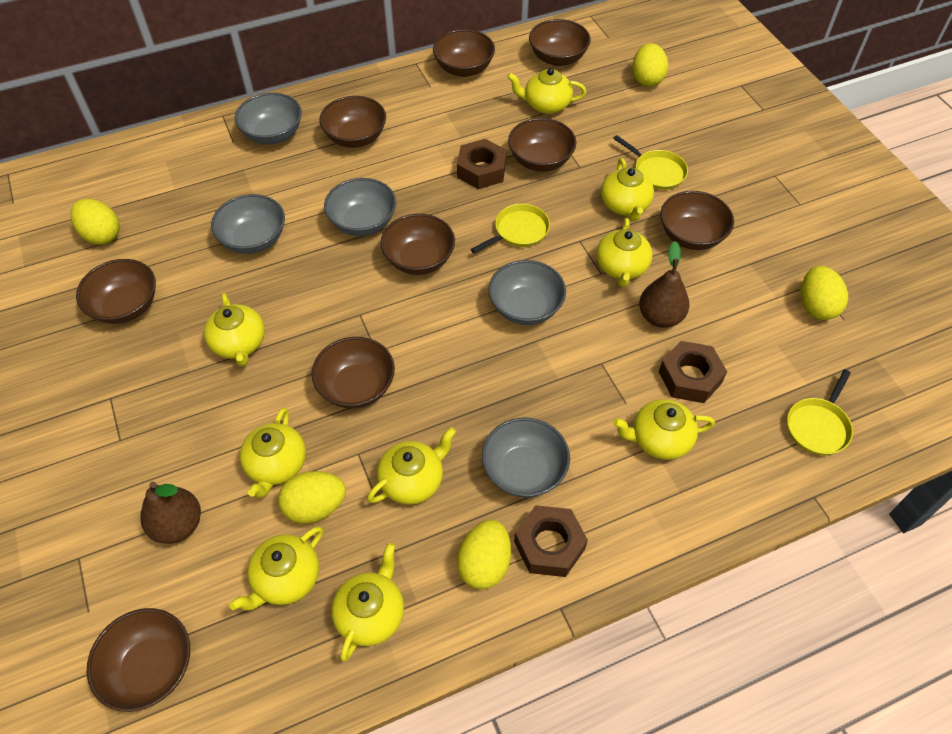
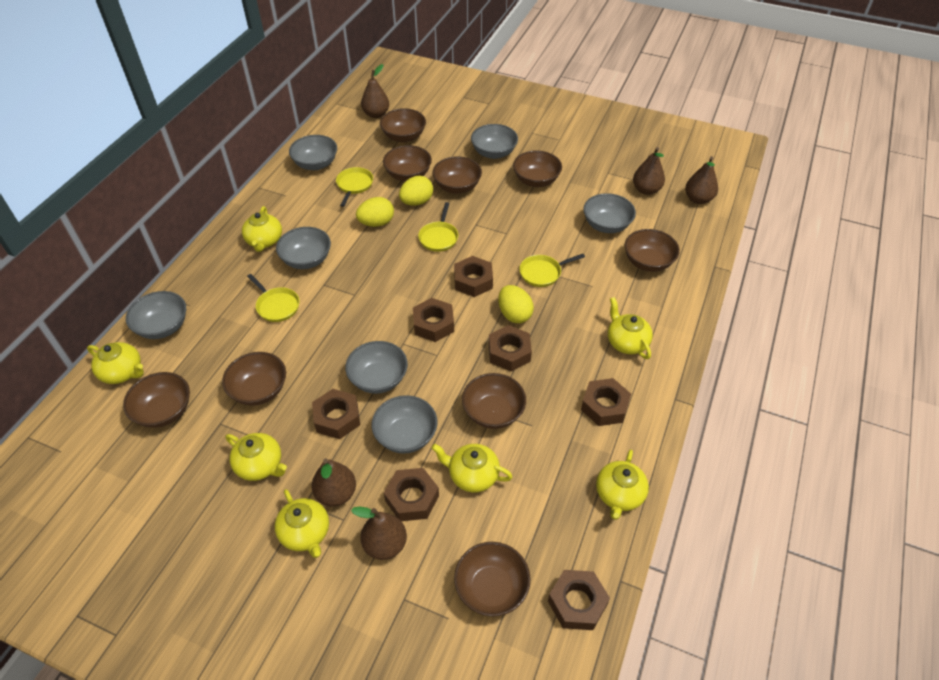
brown nut: 3 -> 7
brown pear: 2 -> 5
grey bowl: 5 -> 7
yellow egg: 5 -> 3
yellow pan: 3 -> 4
yellow teapot: 9 -> 7

